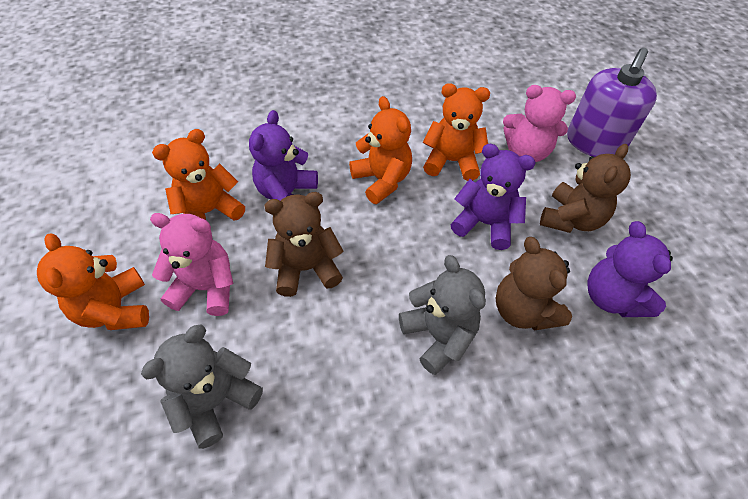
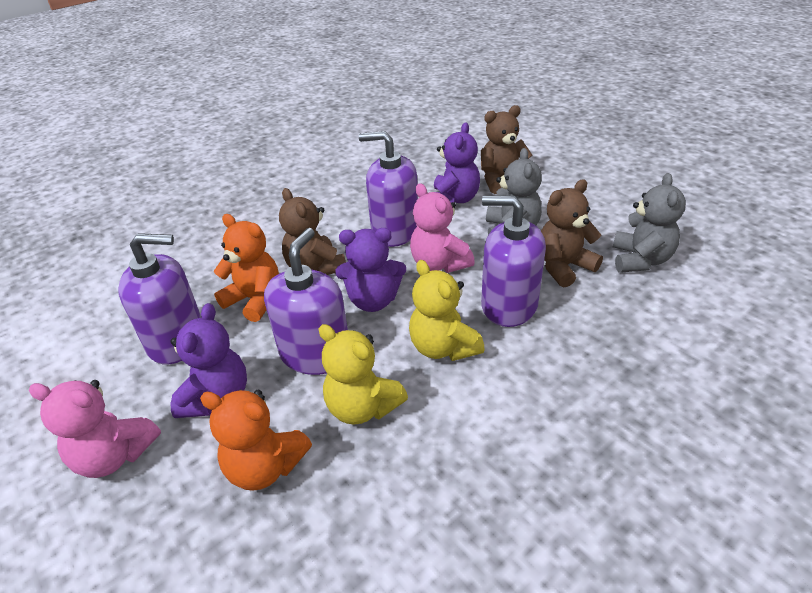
orange teddy bear: 4 -> 2
purple soap dispenser: 1 -> 4
yellow teddy bear: 0 -> 2

